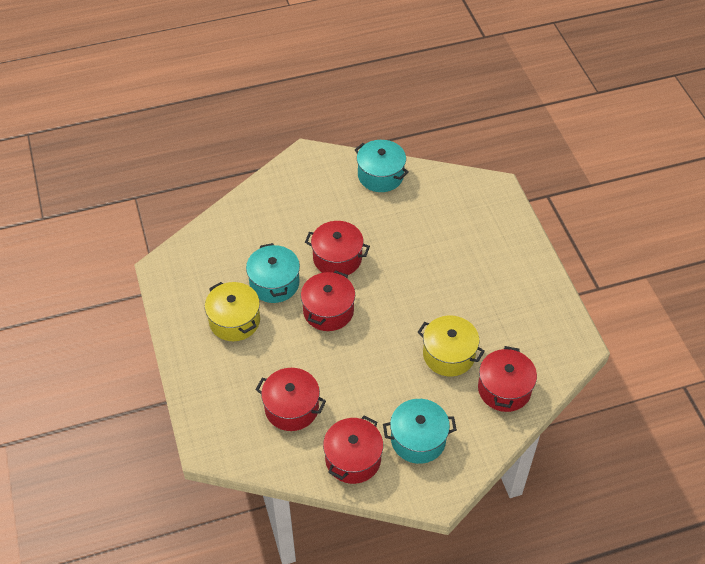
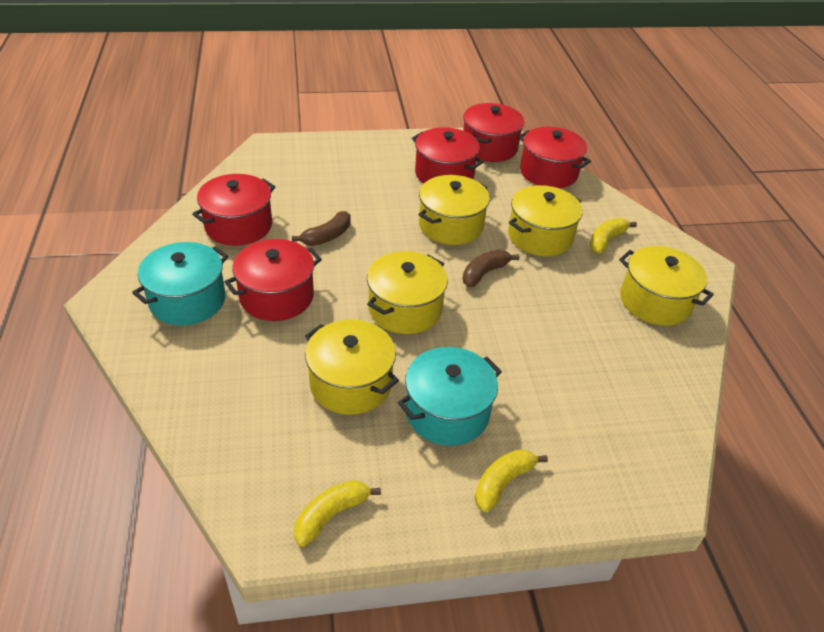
brown banana: 0 -> 2
turquoise pot: 3 -> 2
yellow banana: 0 -> 3
yellow pot: 2 -> 5

